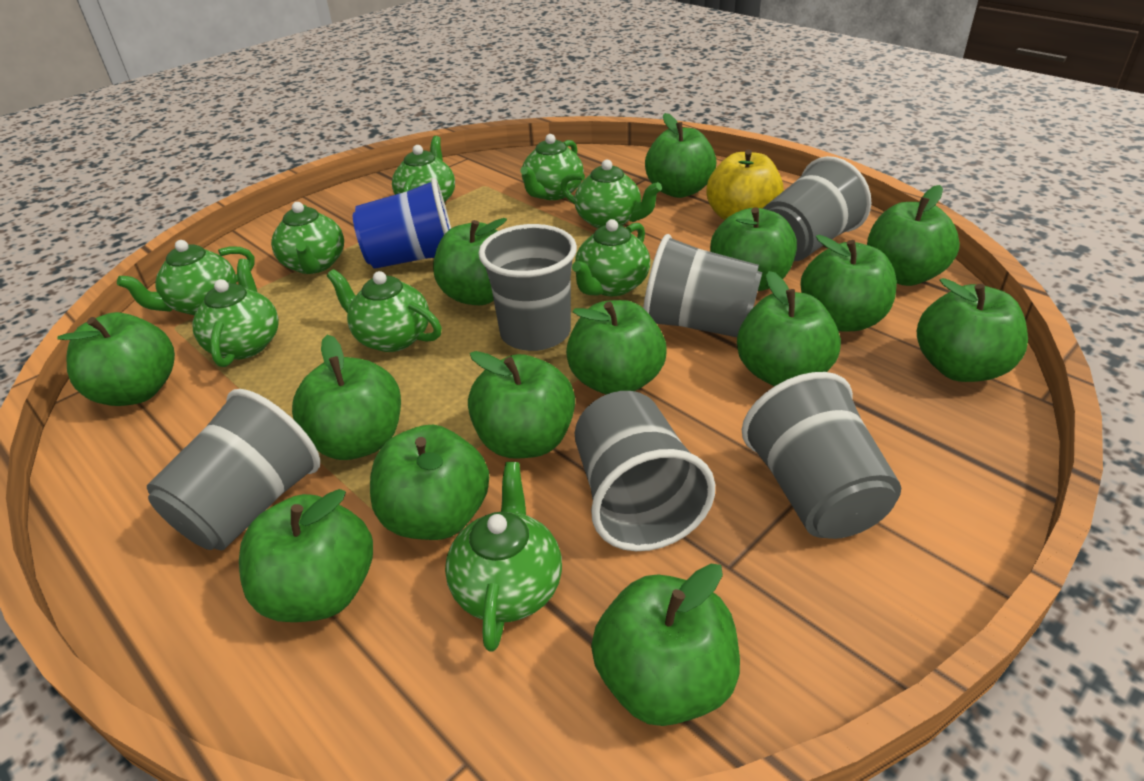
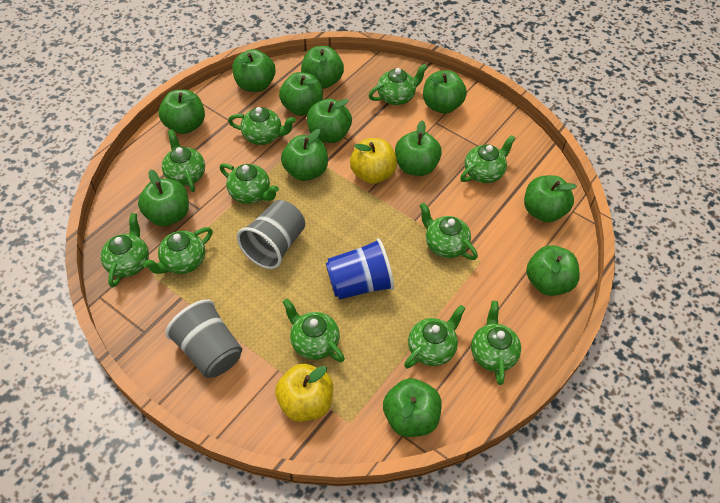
green apple: 14 -> 12
green teapot: 9 -> 11
grey cup: 6 -> 2
yellow apple: 1 -> 2

